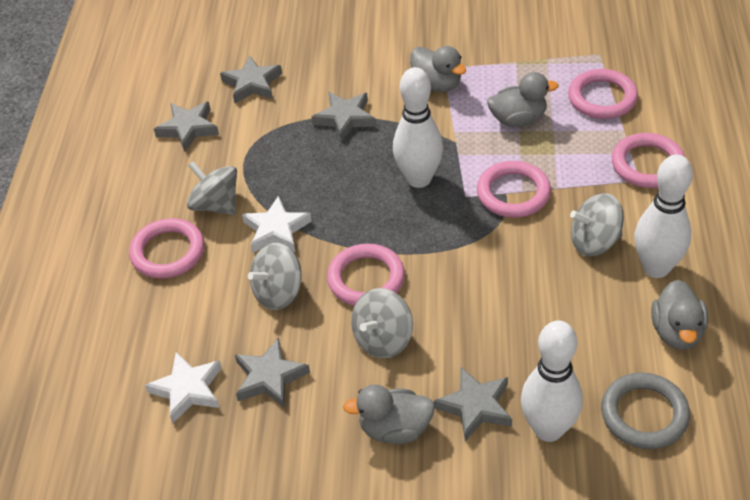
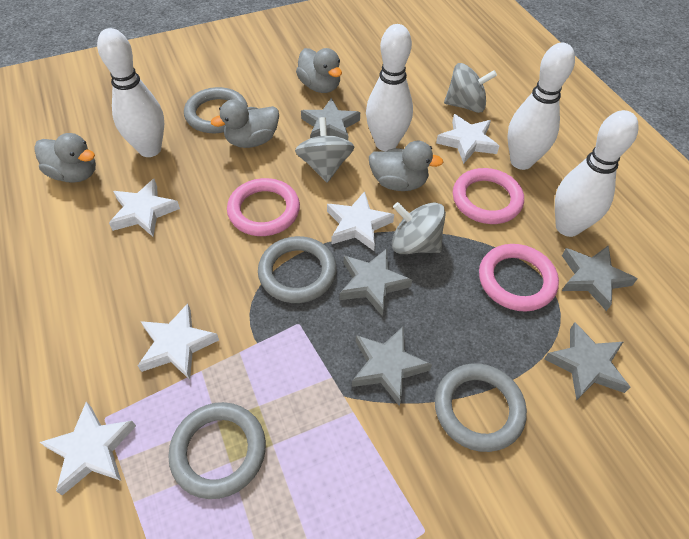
grey ring: 1 -> 4
grey spinning top: 4 -> 3
pink ring: 5 -> 3
white bowling pin: 3 -> 4
white star: 2 -> 5

